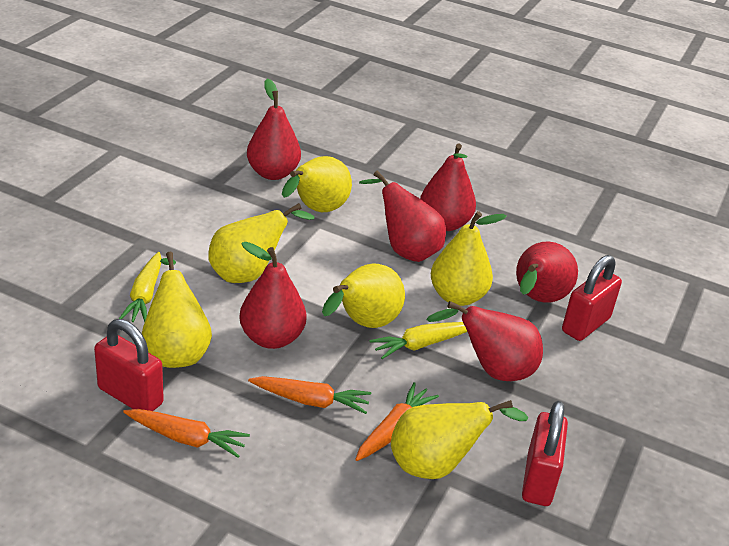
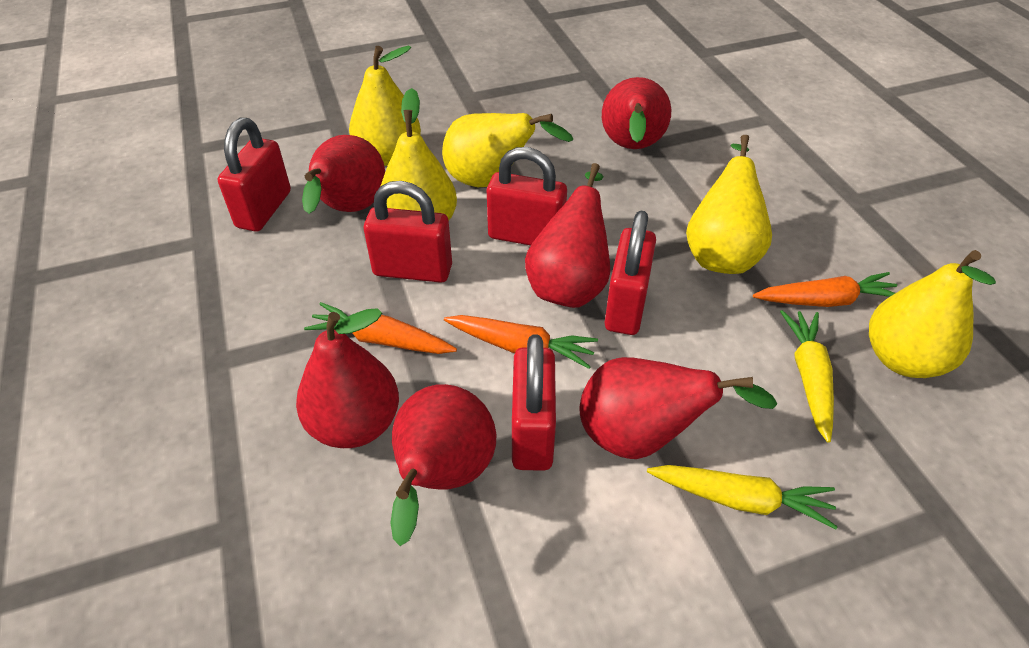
red padlock: 3 -> 5
yellow pear: 6 -> 5

